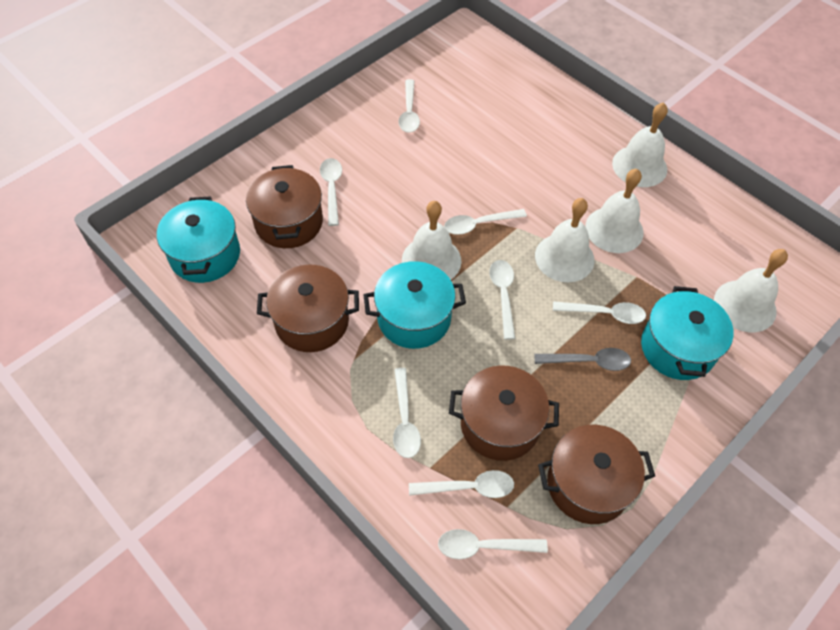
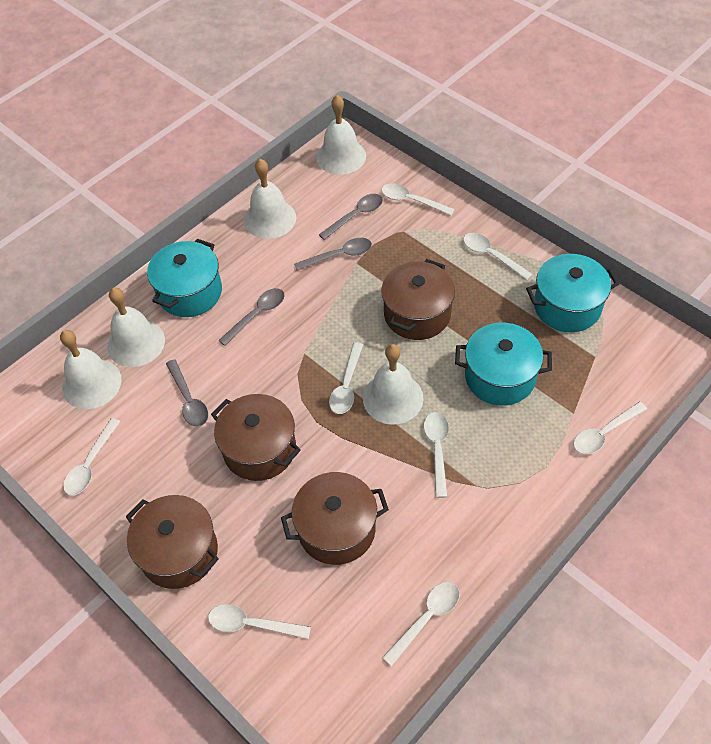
grey spoon: 1 -> 4

